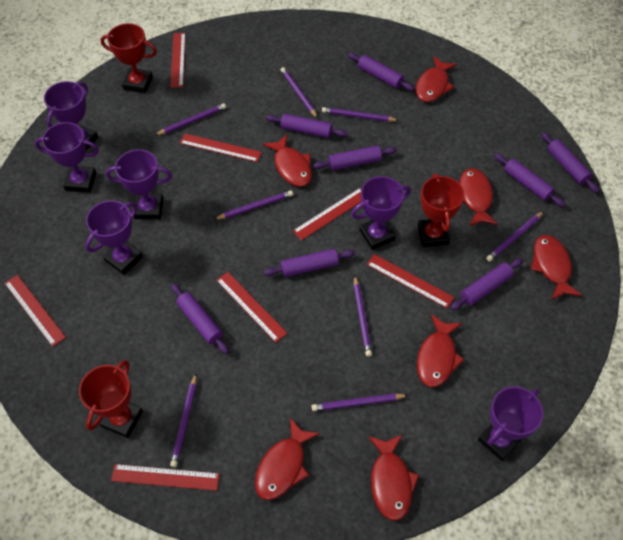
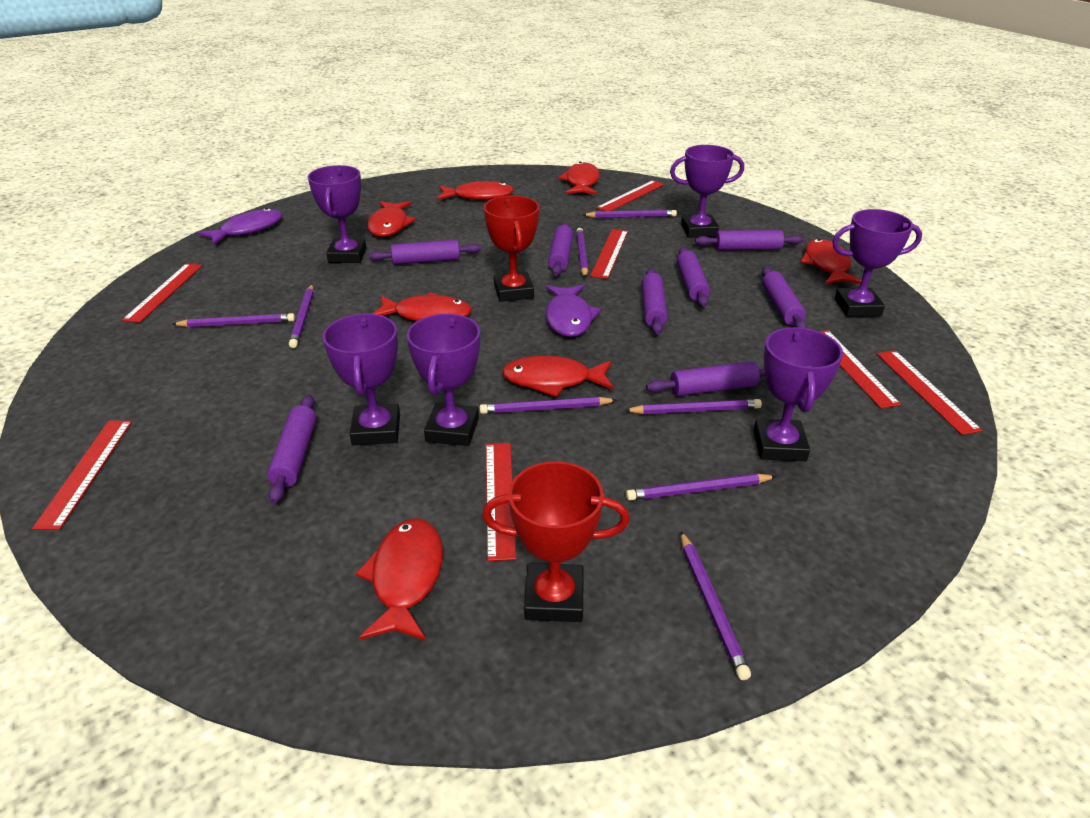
purple fish: 0 -> 2
red trophy: 3 -> 2

